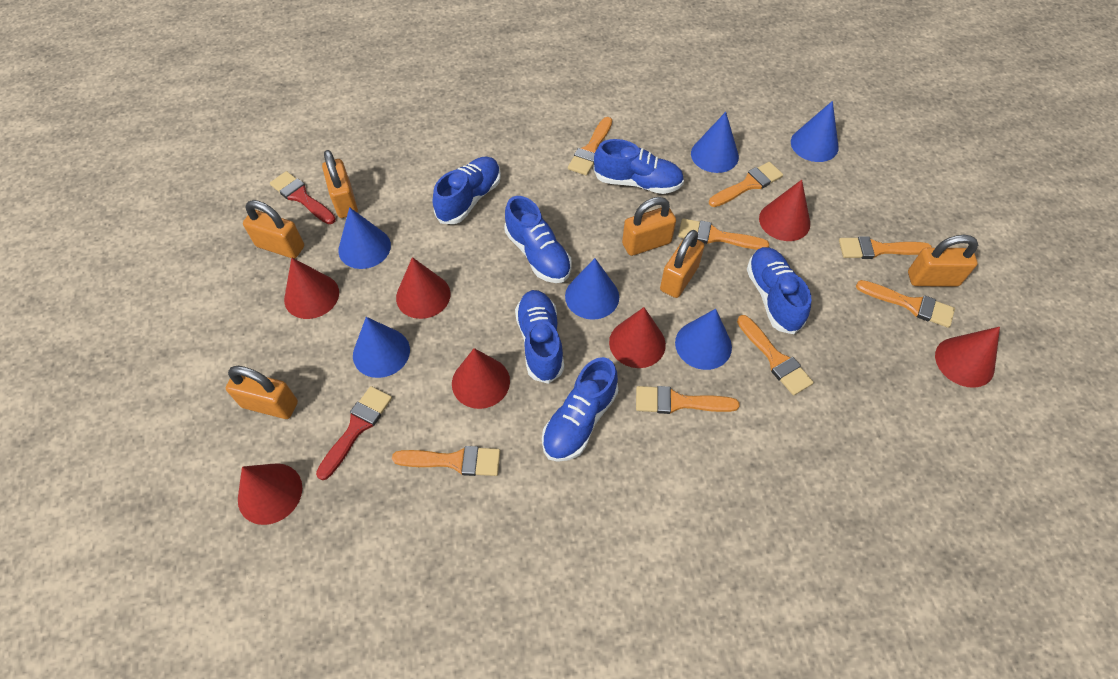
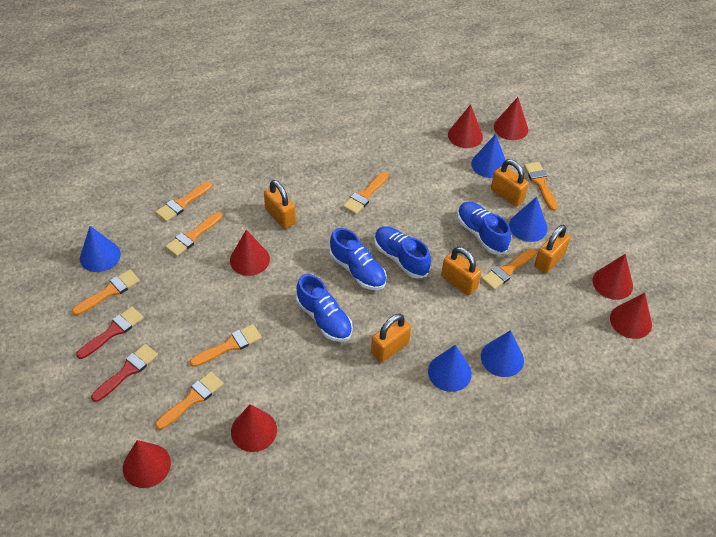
blue cone: 6 -> 5
blue shoe: 6 -> 4
orange padlock: 6 -> 5

